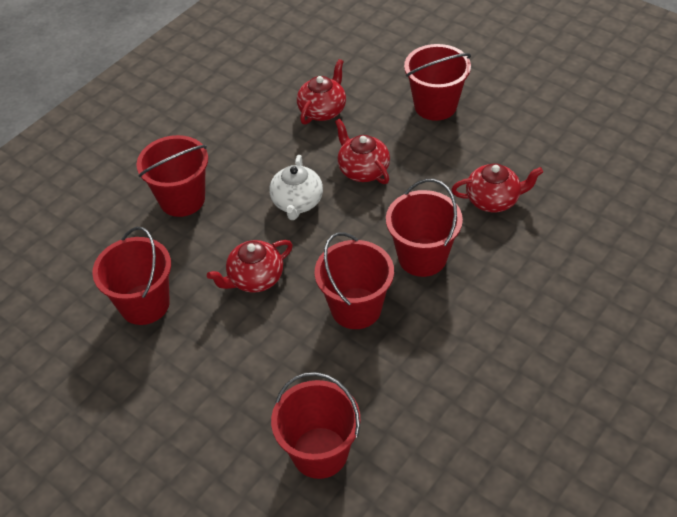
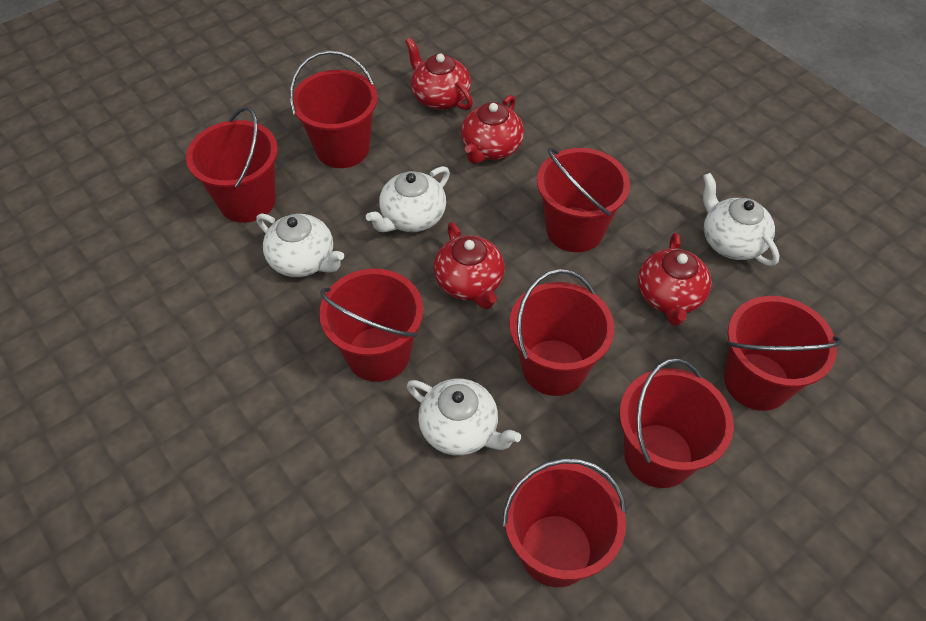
red bucket: 6 -> 8
white teapot: 1 -> 4

